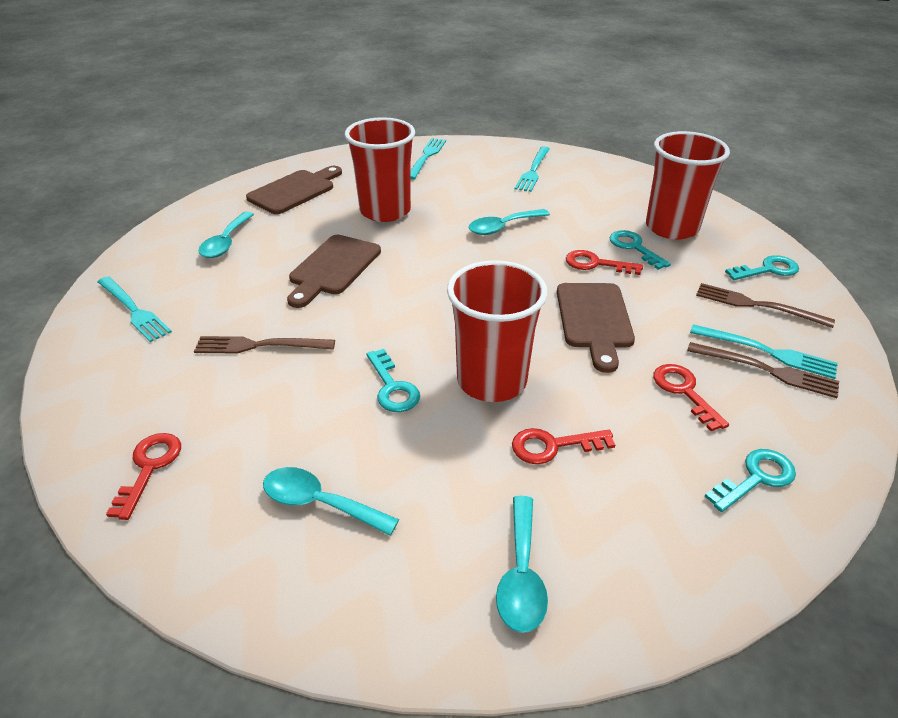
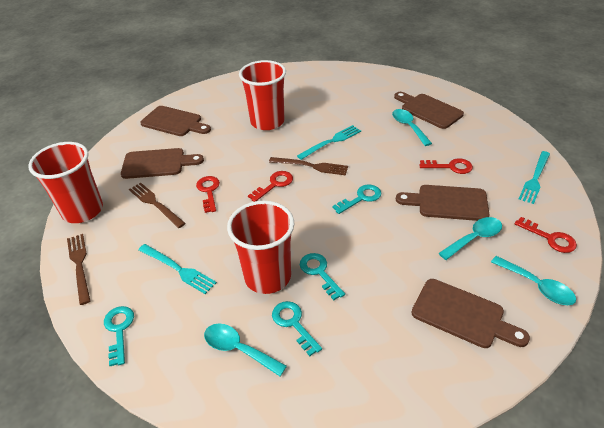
brown cutting board: 3 -> 5
turquoise fork: 4 -> 3

